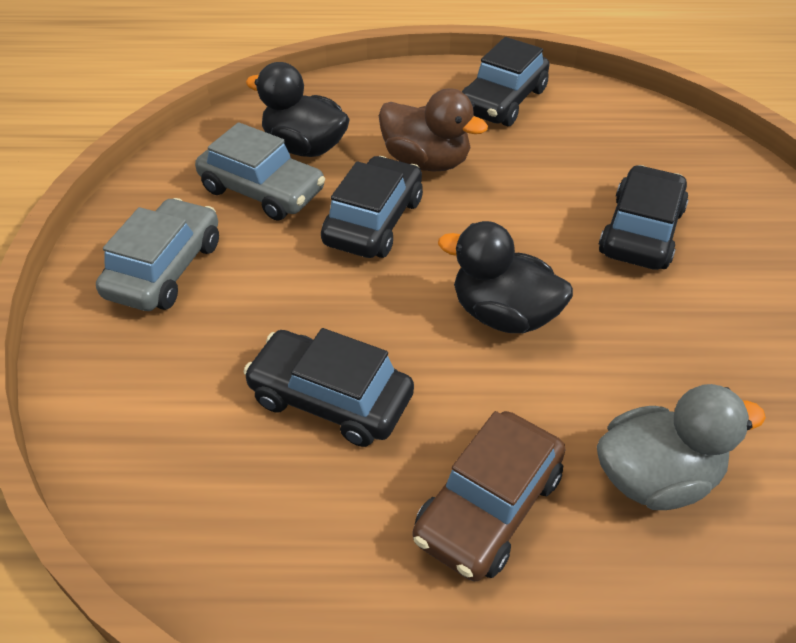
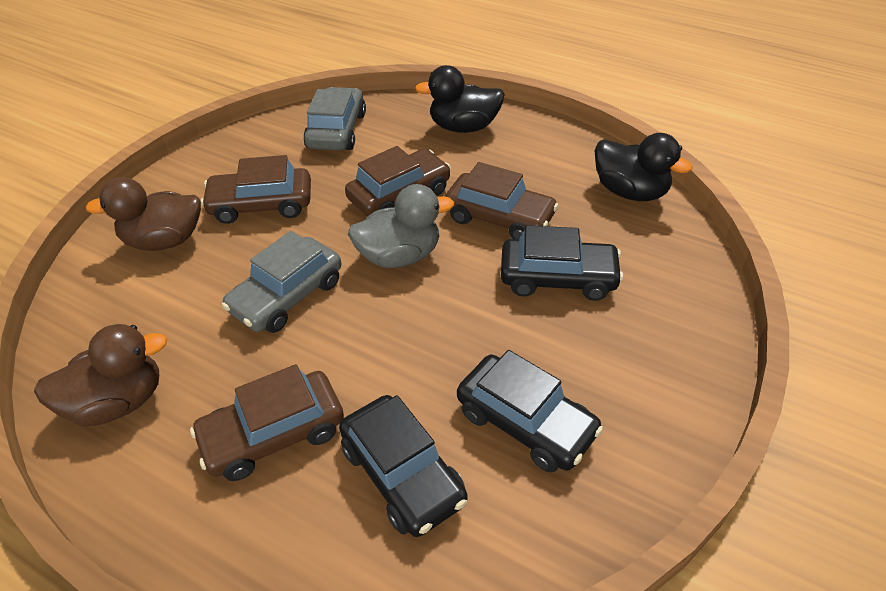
black car: 4 -> 3
brown car: 1 -> 4
brown duck: 1 -> 2

